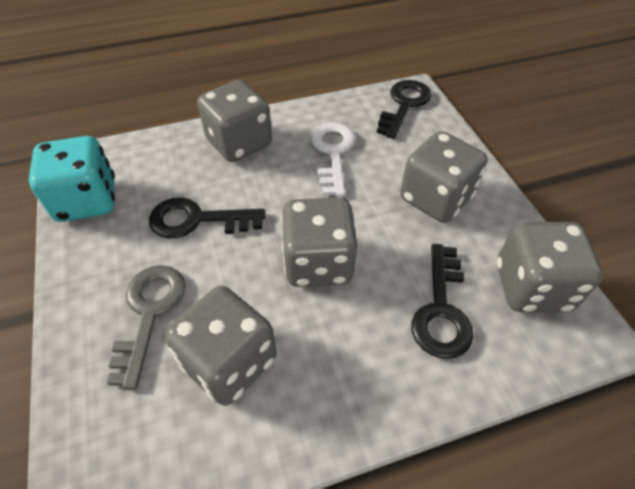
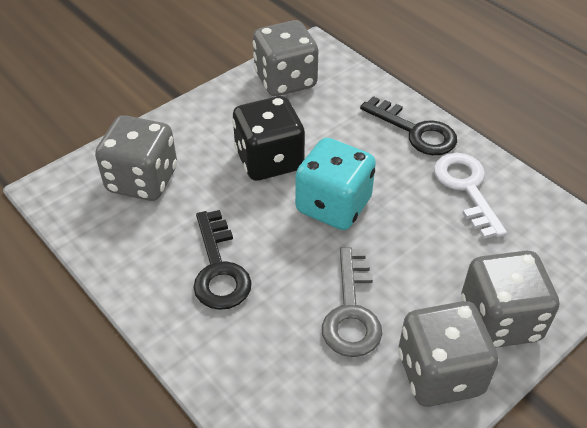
black dice: 0 -> 1
black key: 3 -> 2
grey dice: 5 -> 4

